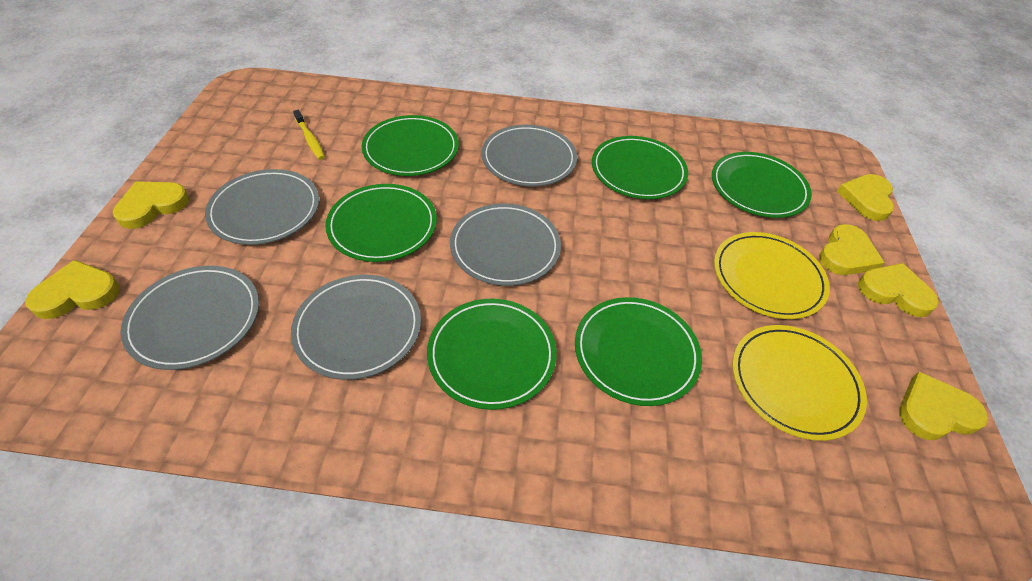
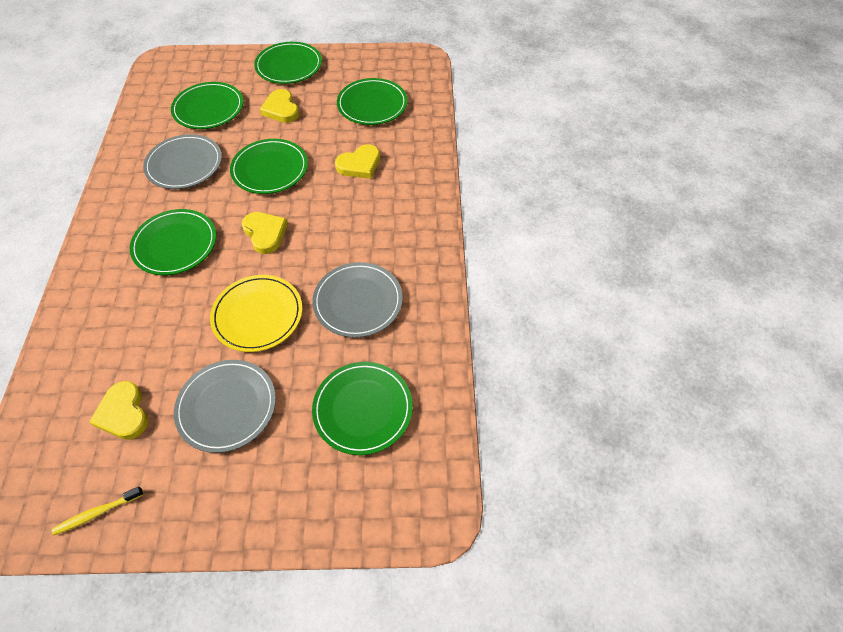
grey plate: 5 -> 3
yellow heart: 6 -> 4
yellow plate: 2 -> 1

